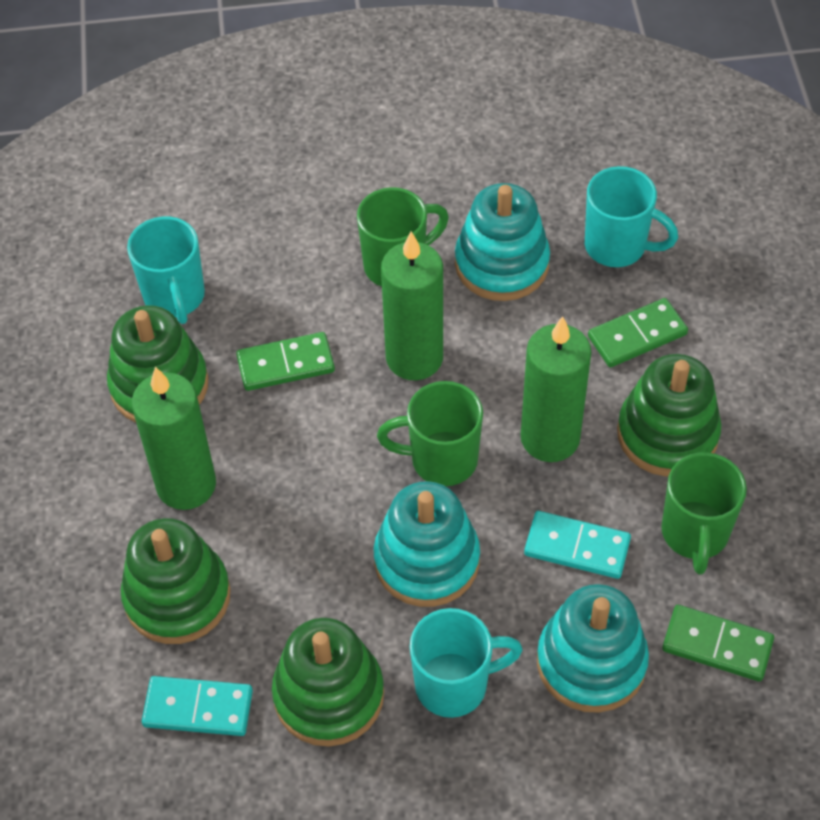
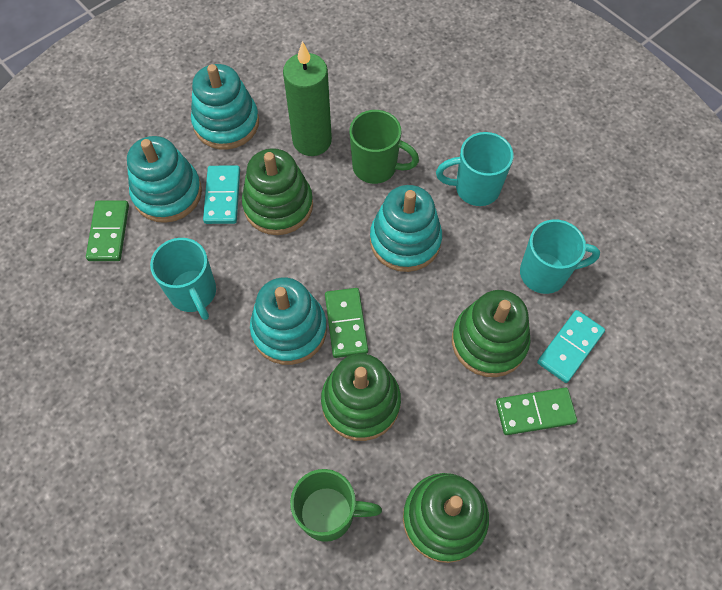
green candle: 3 -> 1
green mug: 3 -> 2
turquoise stacking toy: 3 -> 4

